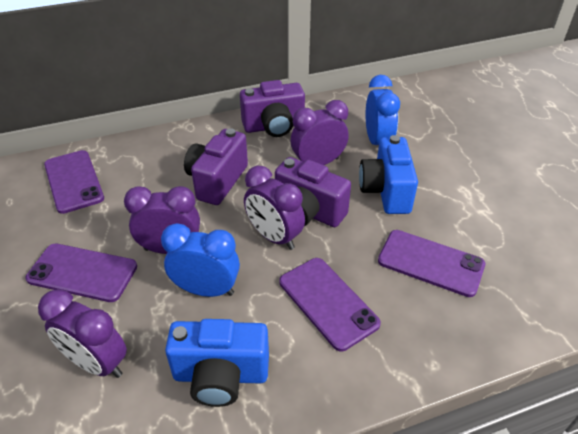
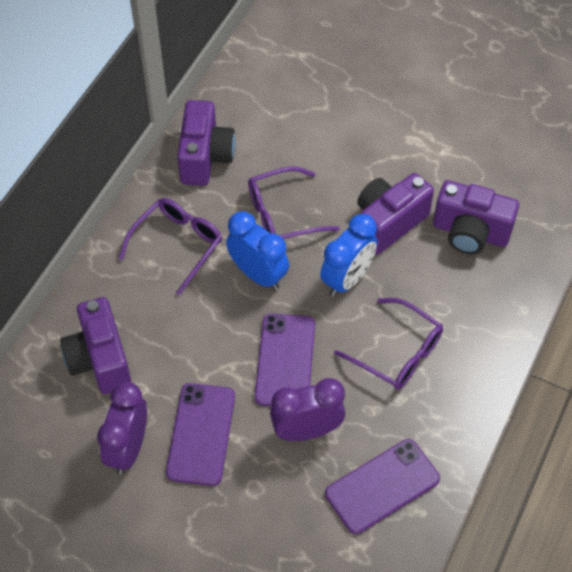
blue camera: 2 -> 0
purple camera: 3 -> 4
purple clock: 4 -> 2
purple glasses: 0 -> 3
purple phone: 4 -> 3

